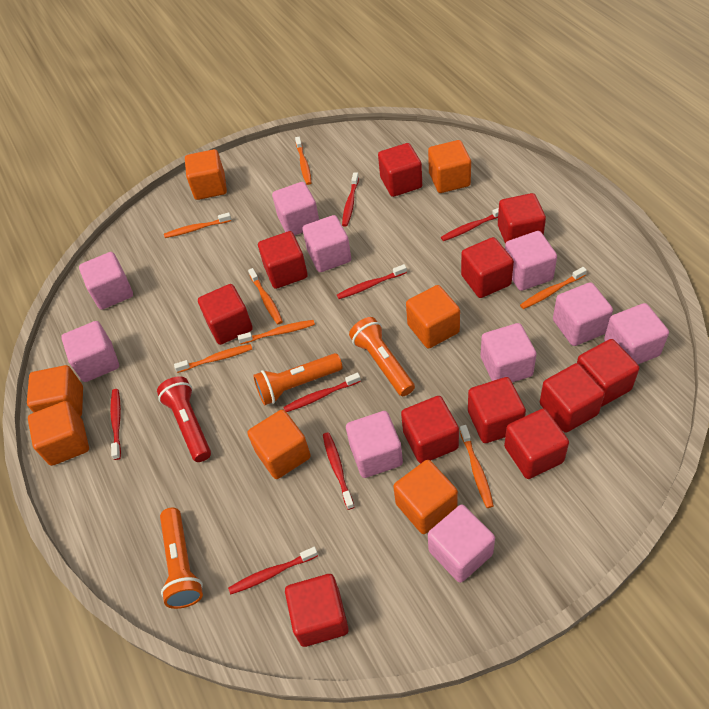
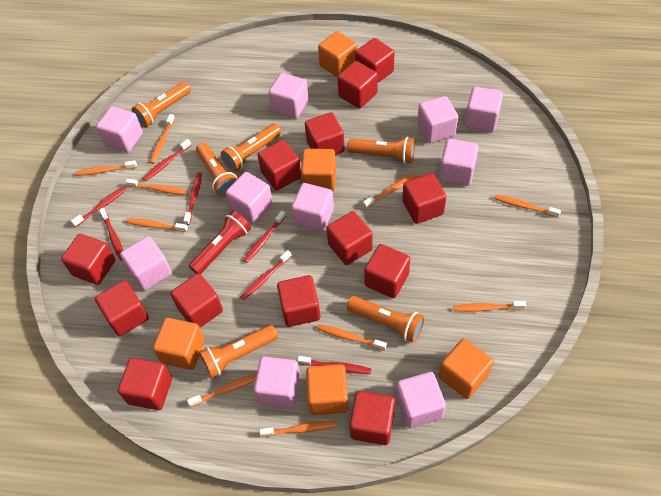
orange cube: 7 -> 5
orange flashlight: 3 -> 6
orange toothbrush: 7 -> 10
red cube: 11 -> 13

